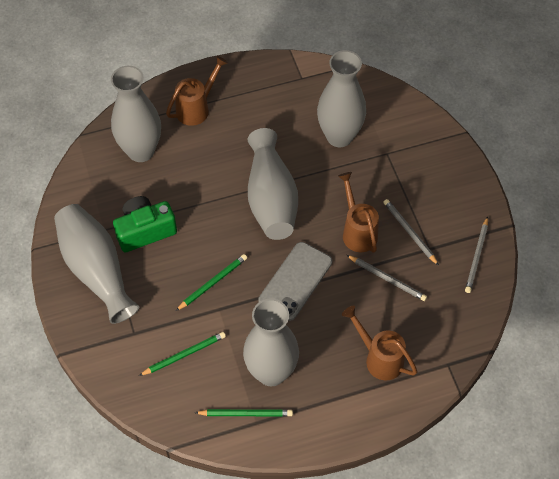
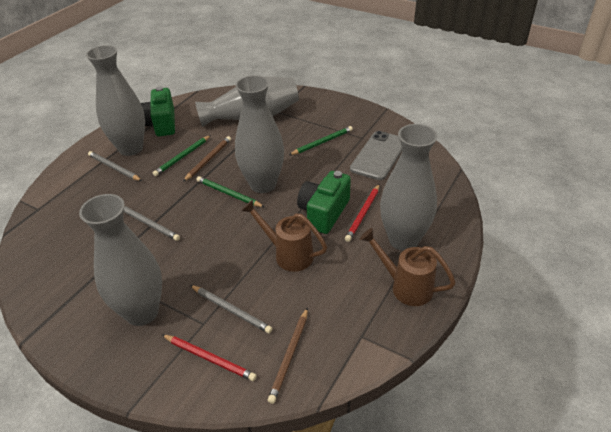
brown pencil: 0 -> 2
brown watering can: 3 -> 2
green camera: 1 -> 2
red pencil: 0 -> 2

